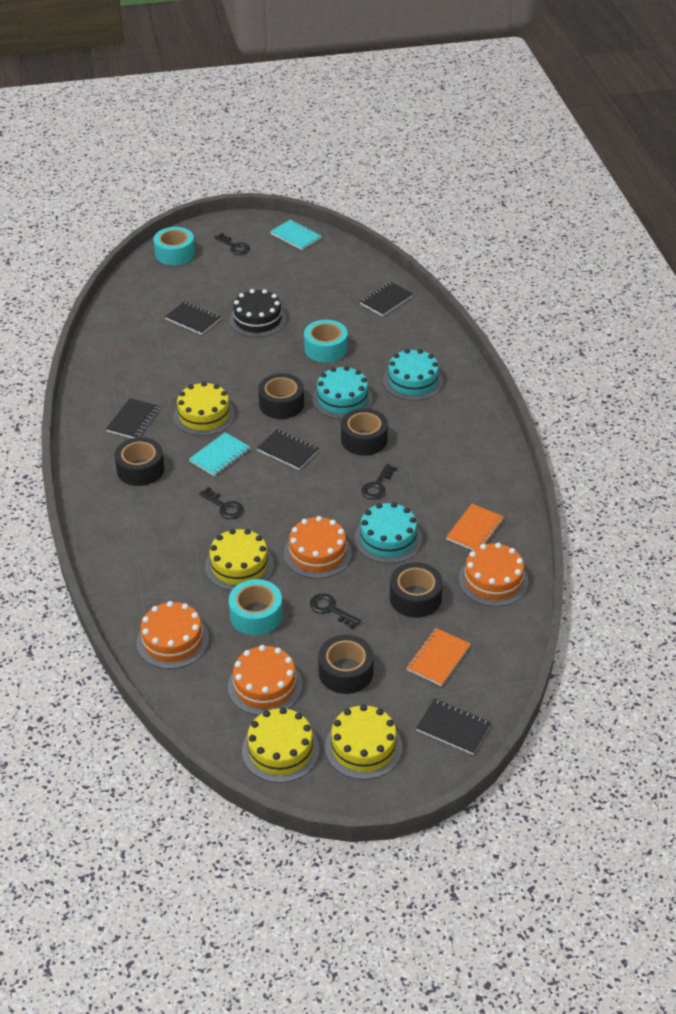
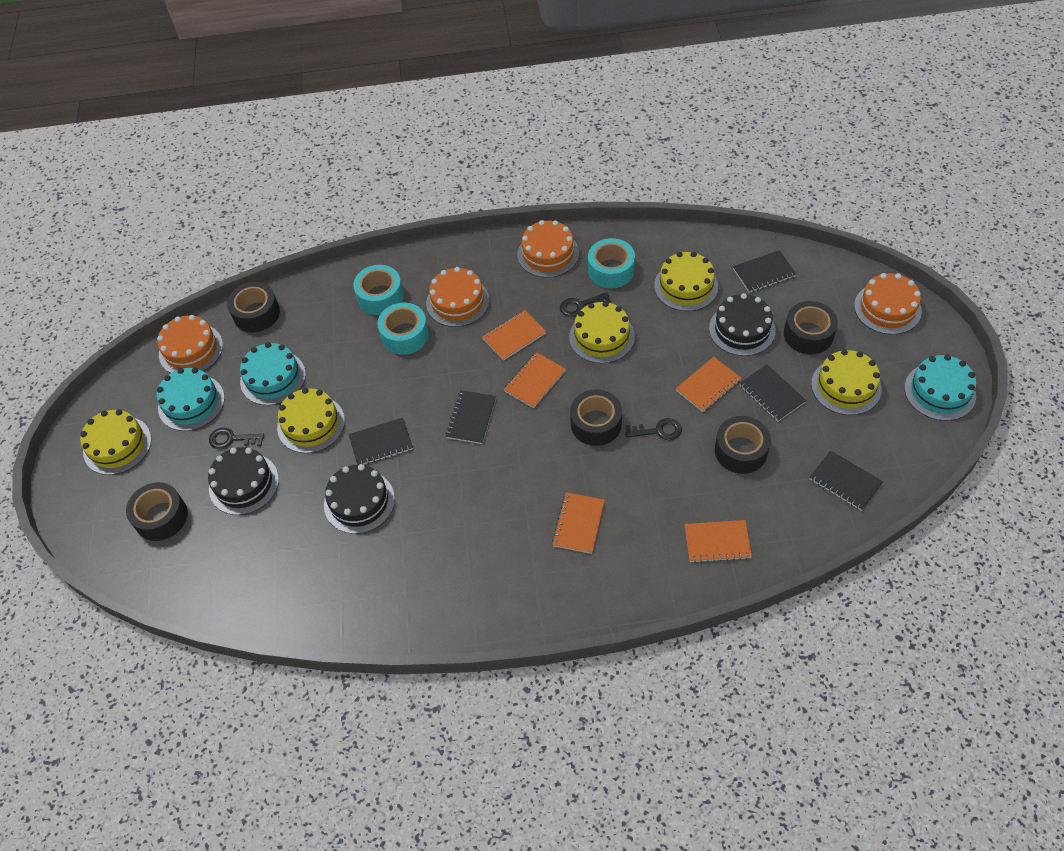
black cake: 1 -> 3
black key: 4 -> 3
orange notebook: 2 -> 5
turquoise notebook: 2 -> 0
yellow cake: 4 -> 5

